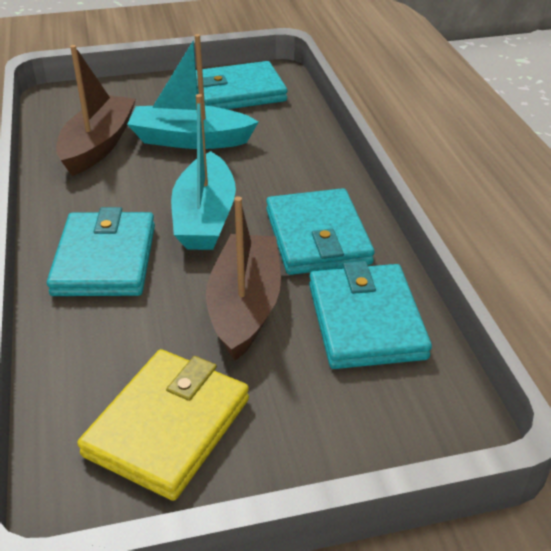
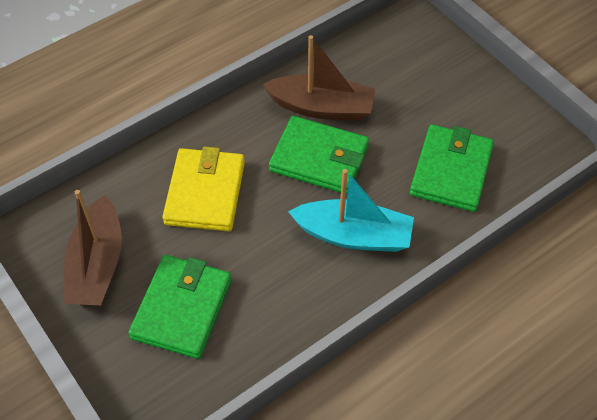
green wallet: 0 -> 3
turquoise boat: 2 -> 1
turquoise wallet: 4 -> 0

